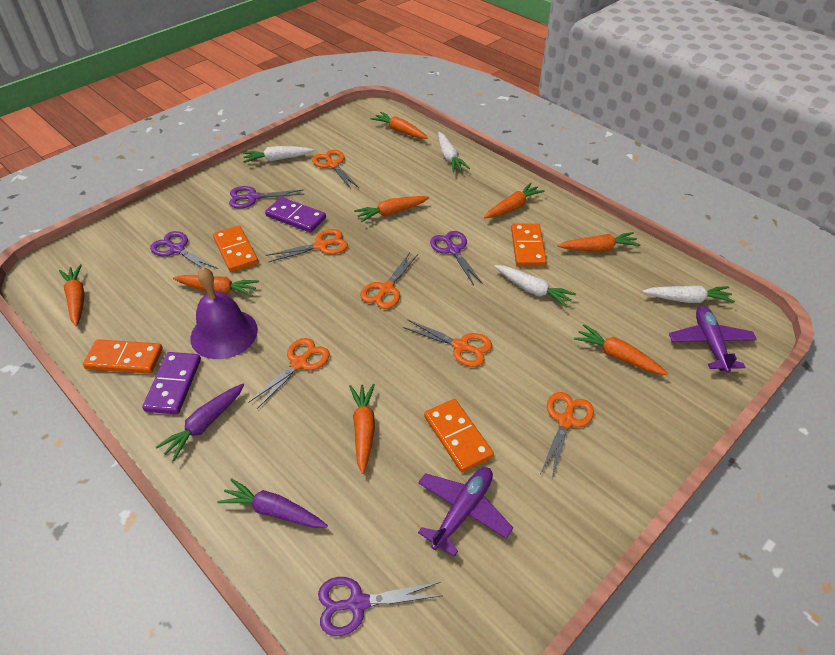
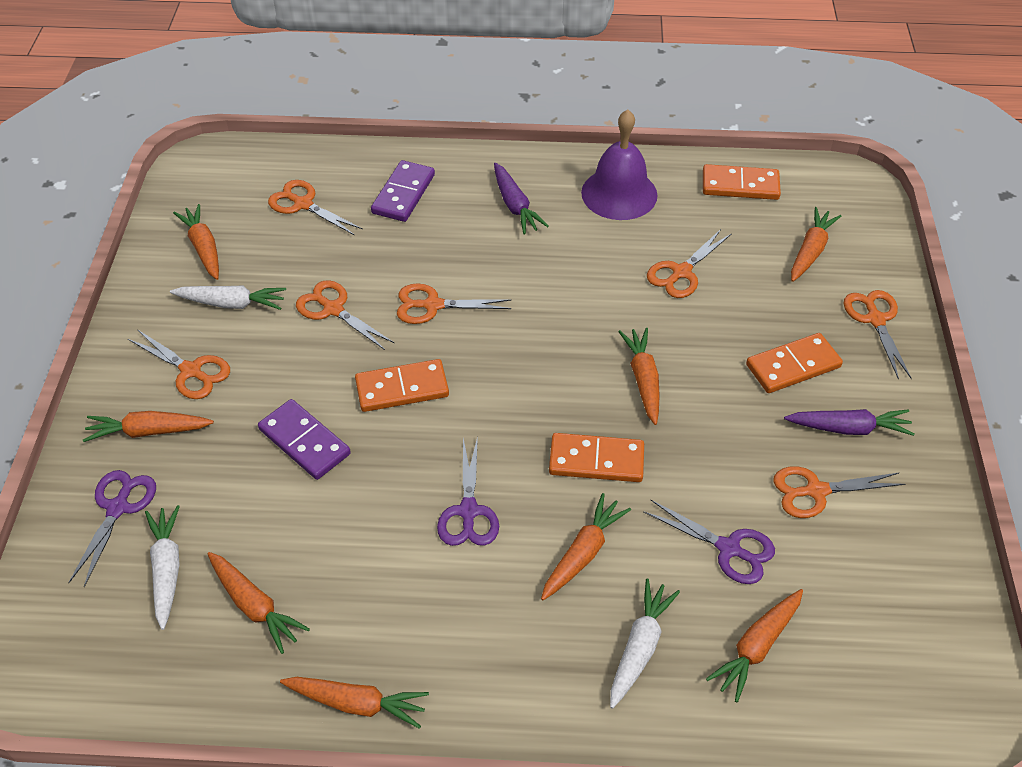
orange scissors: 6 -> 7
purple plane: 2 -> 0
purple scissors: 4 -> 3
white carrot: 4 -> 3

